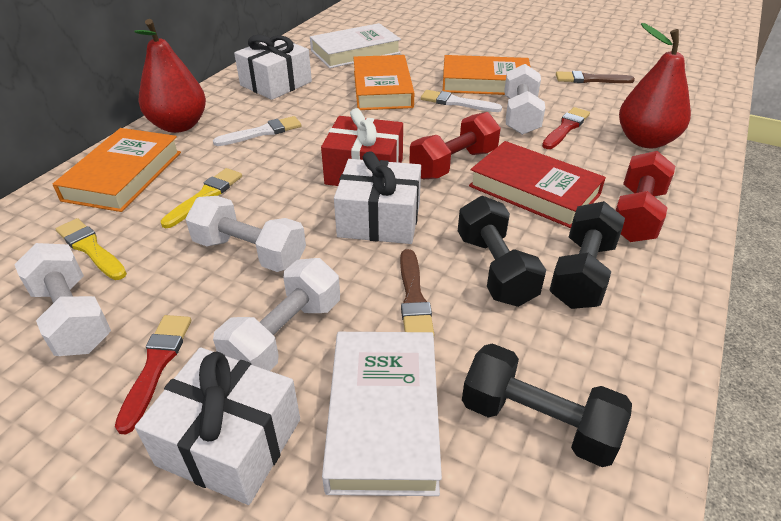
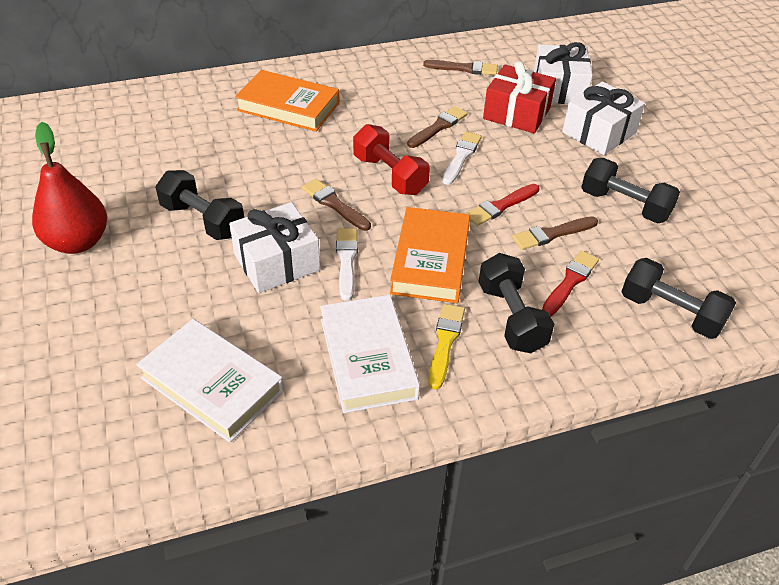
black dumbbell: 3 -> 4
brown brush: 2 -> 4
orange book: 3 -> 2
red book: 1 -> 0
red dumbbell: 2 -> 1
red pear: 2 -> 1
white dumbbell: 4 -> 0
yellow brush: 2 -> 1

